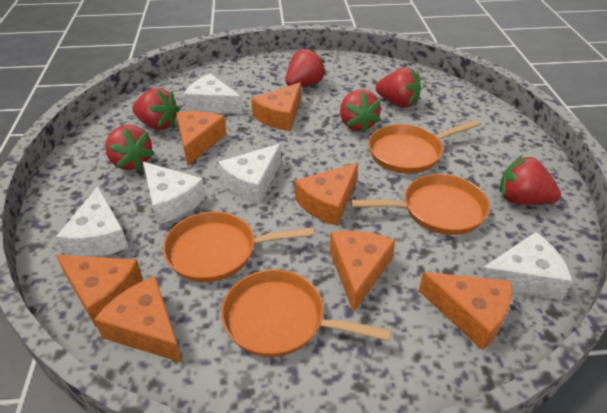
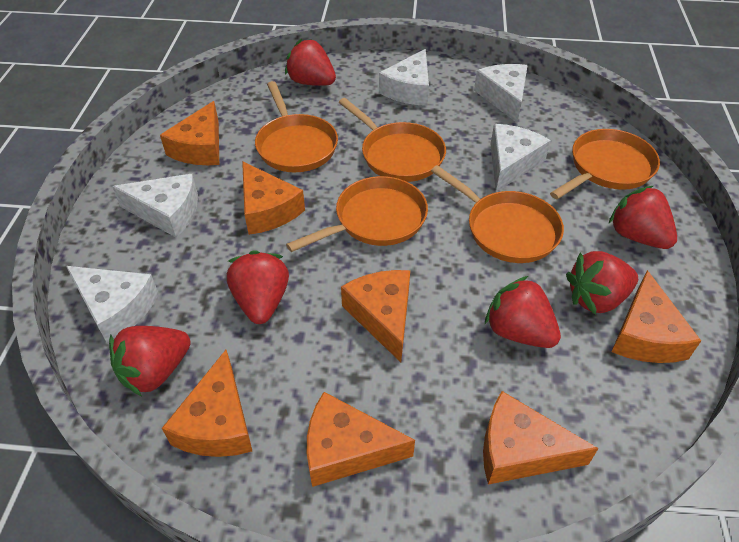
orange pan: 4 -> 5

